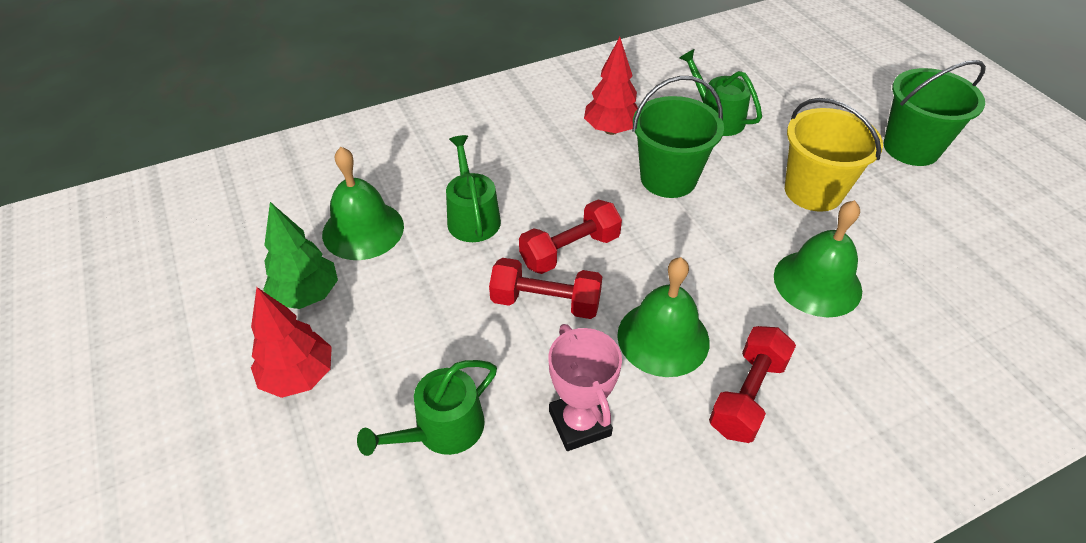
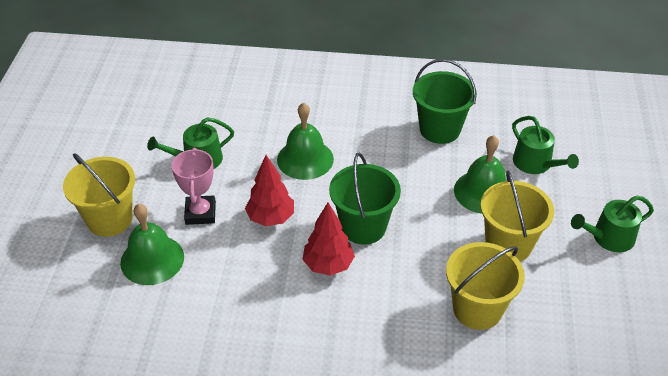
green tree: 1 -> 0
red dumbbell: 3 -> 0
yellow bucket: 1 -> 3

